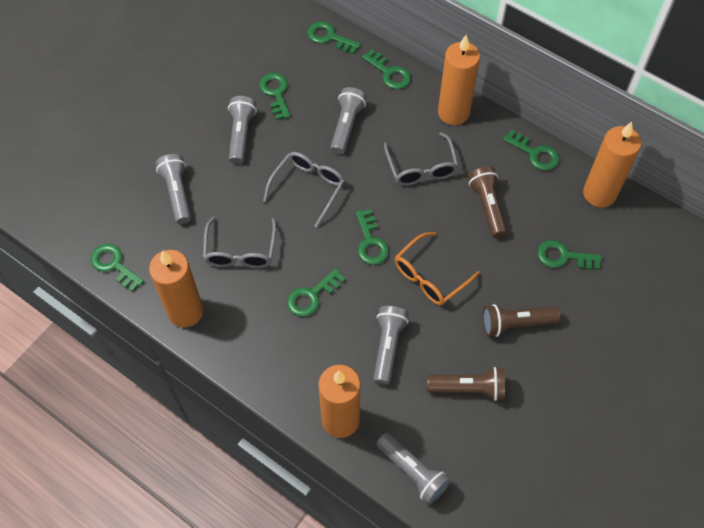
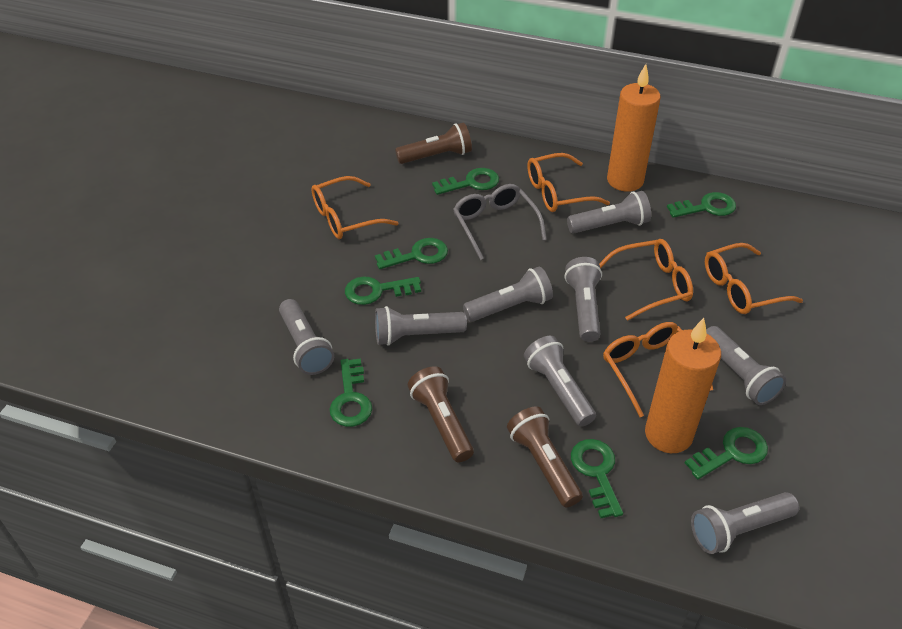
green key: 8 -> 7
grey flashlight: 5 -> 8
grey glasses: 3 -> 1
orange candle: 4 -> 2
orange glasses: 1 -> 5

